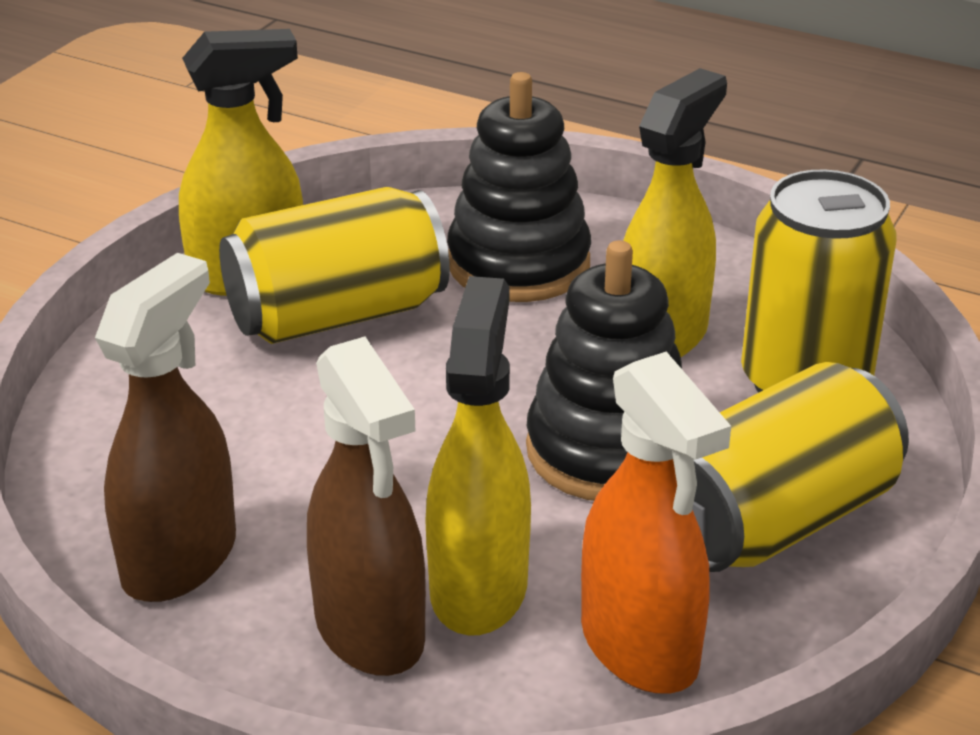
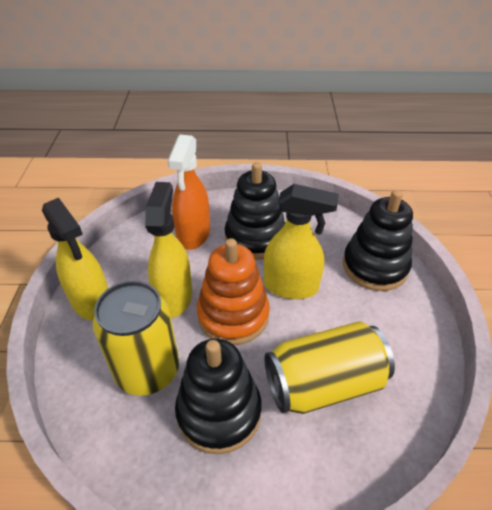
black stacking toy: 2 -> 3
brown spray bottle: 2 -> 0
orange stacking toy: 0 -> 1
yellow can: 3 -> 2

